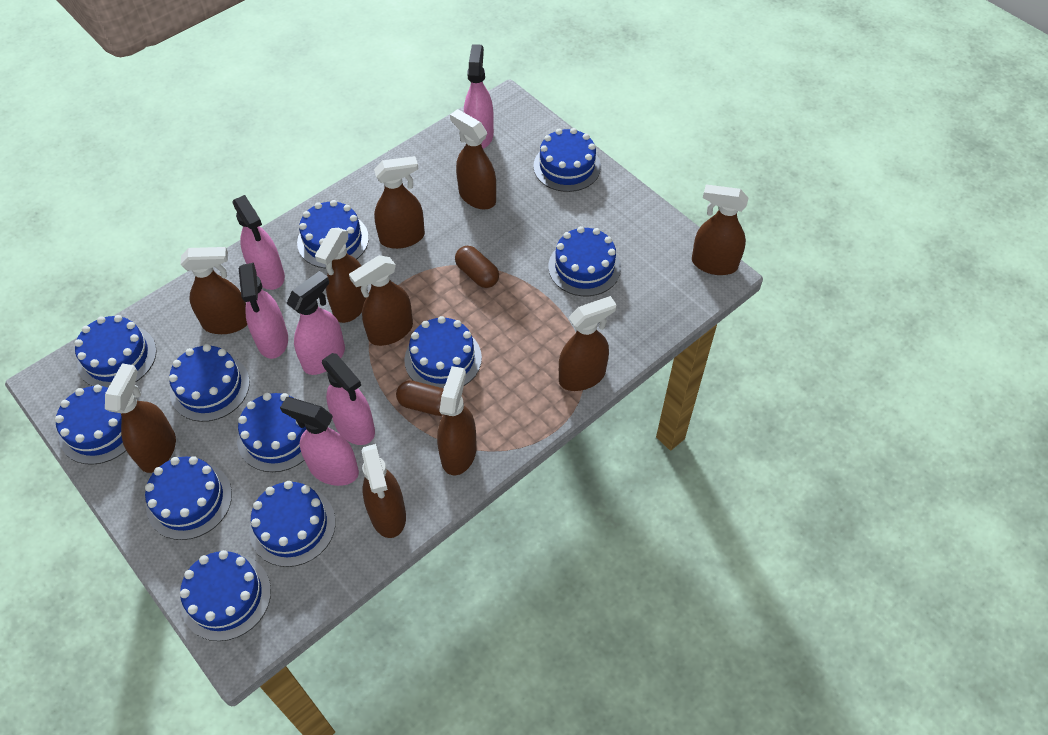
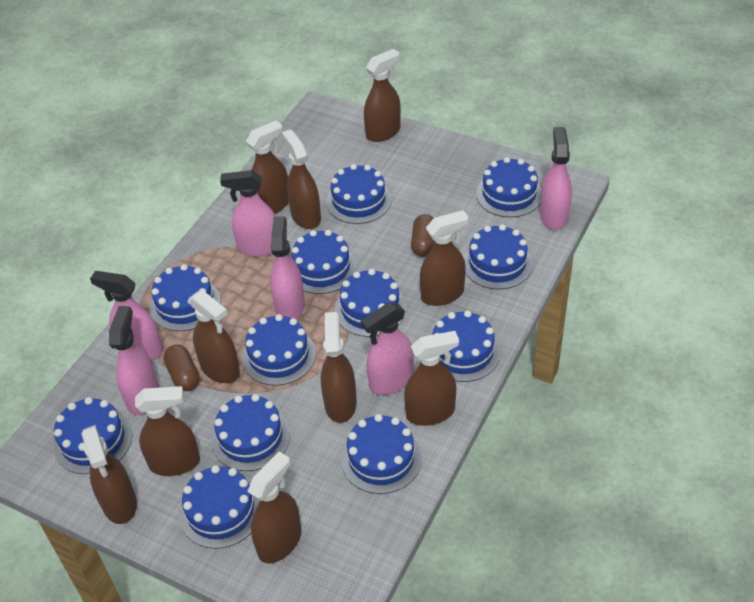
blue cake: 11 -> 12

